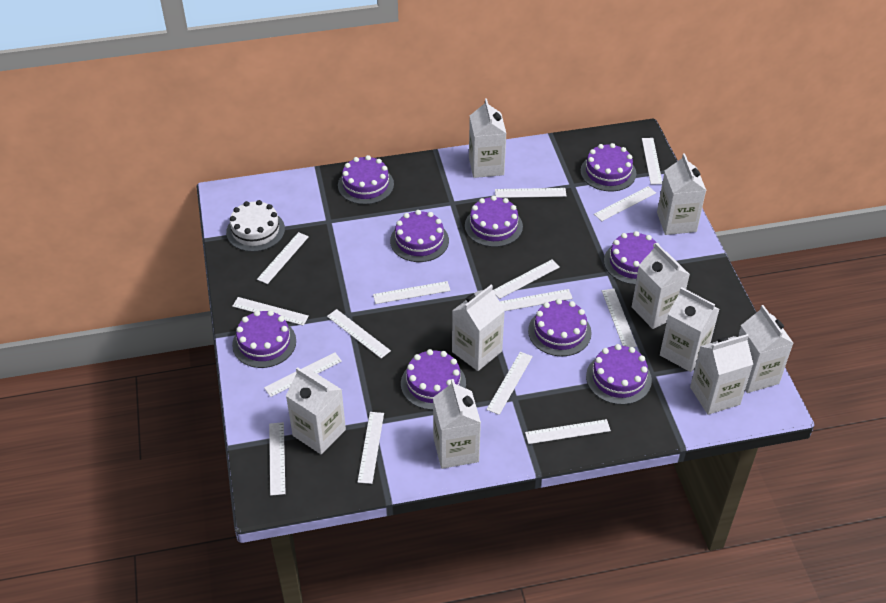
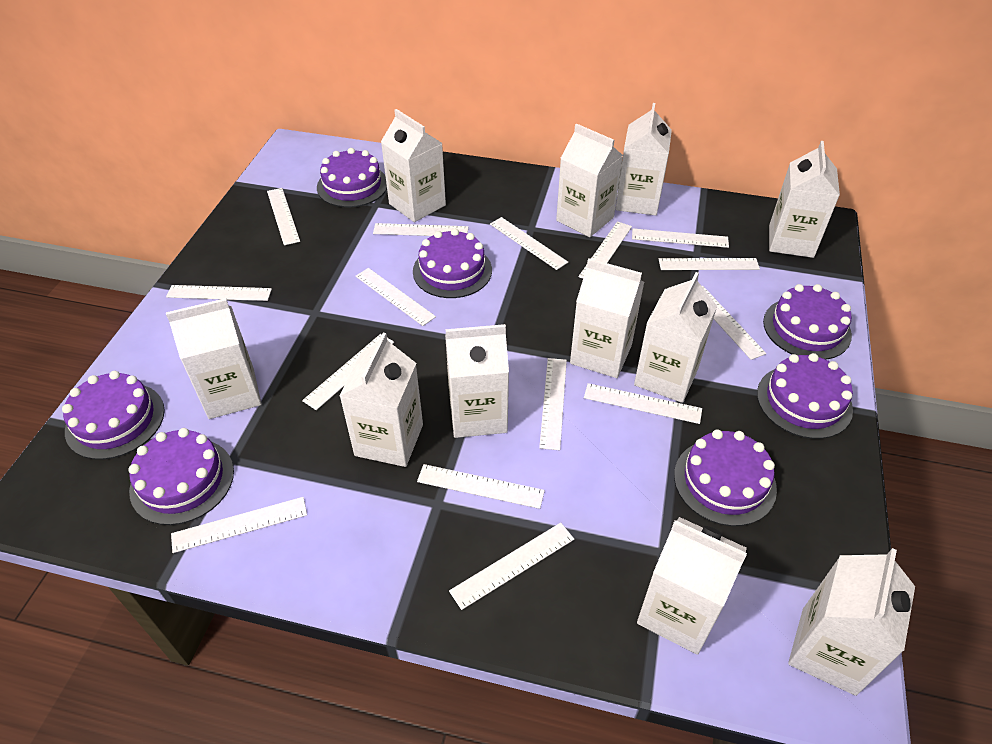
purple cake: 9 -> 7
white cake: 1 -> 0
white carton: 9 -> 11

